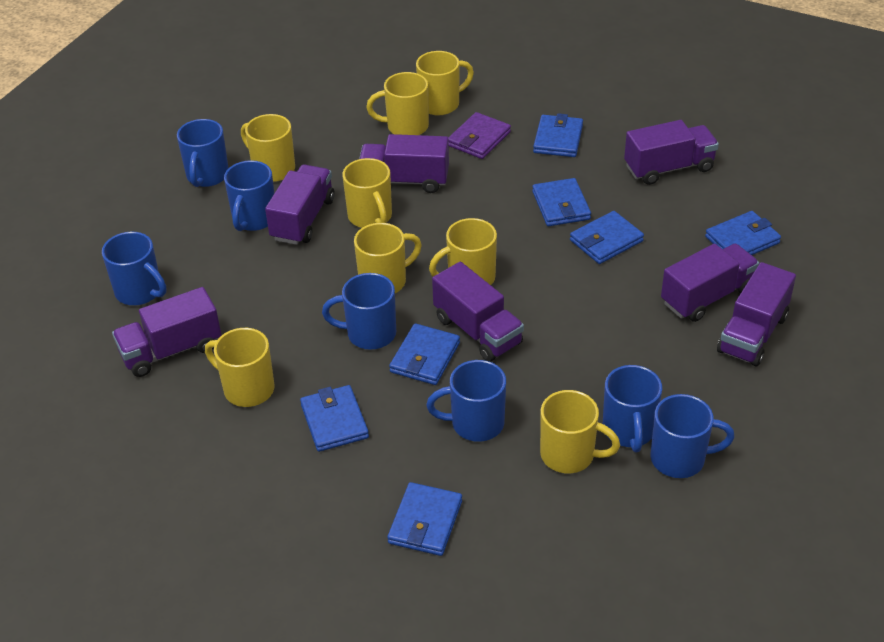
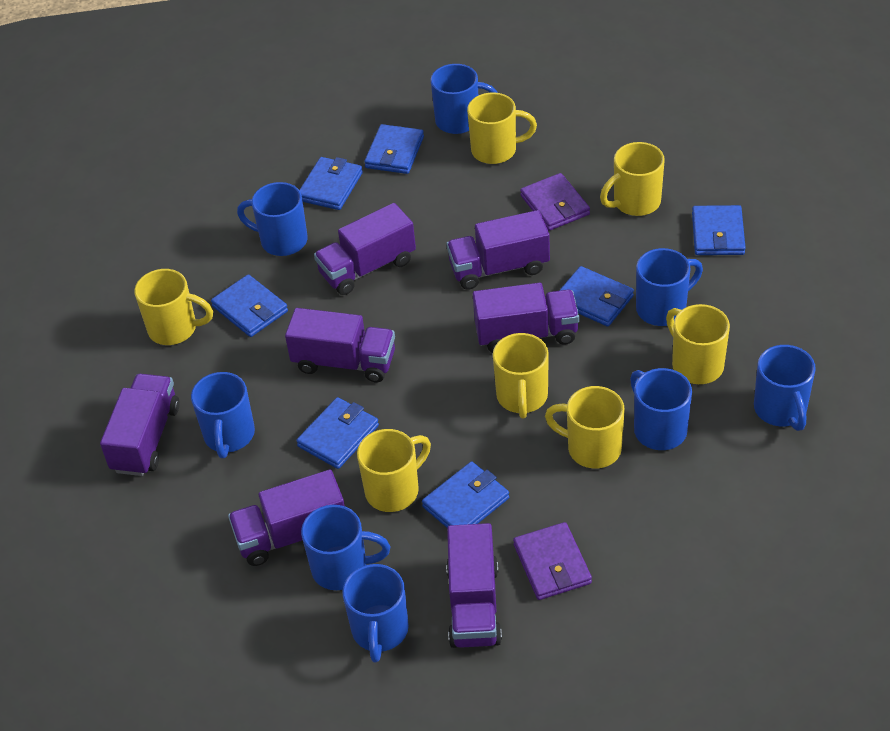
blue mug: 7 -> 8
purple wallet: 1 -> 2
yellow mug: 8 -> 7

